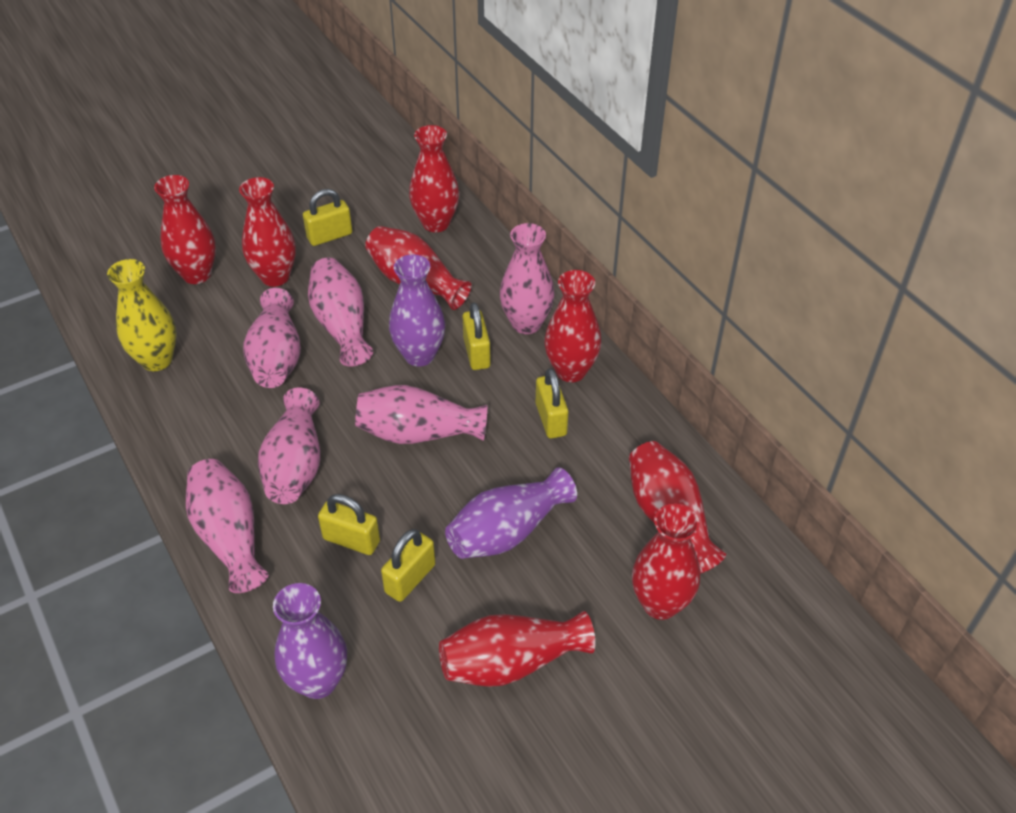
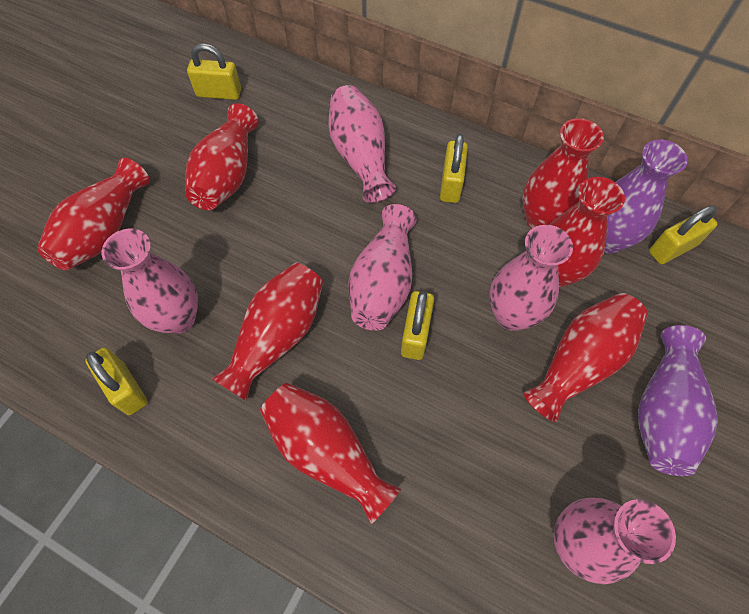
pink vase: 6 -> 5
purple vase: 3 -> 2
red vase: 8 -> 7
yellow vase: 1 -> 0

